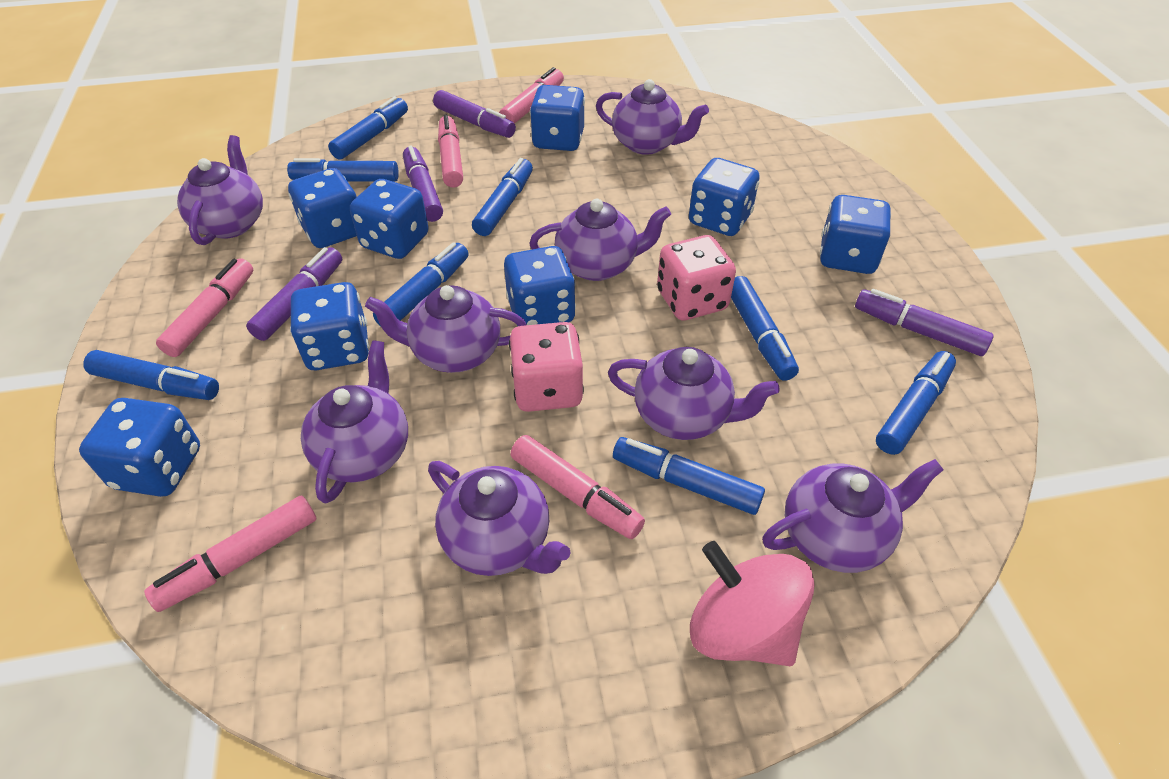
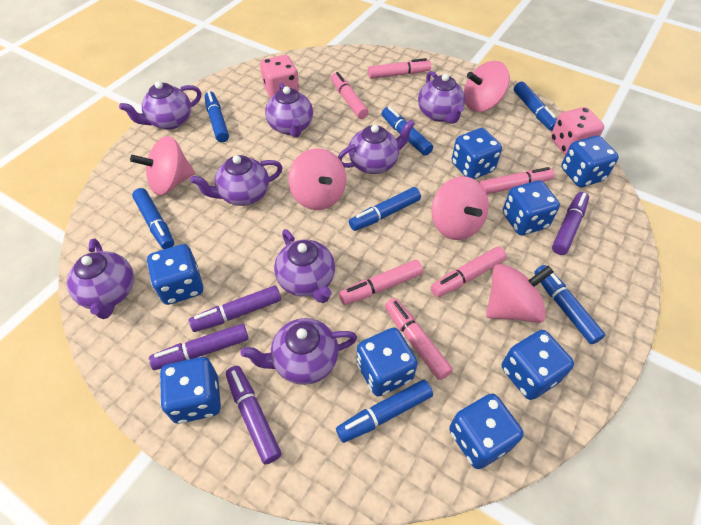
blue marker: 8 -> 7
pink marker: 5 -> 6
pink spinning top: 1 -> 5

